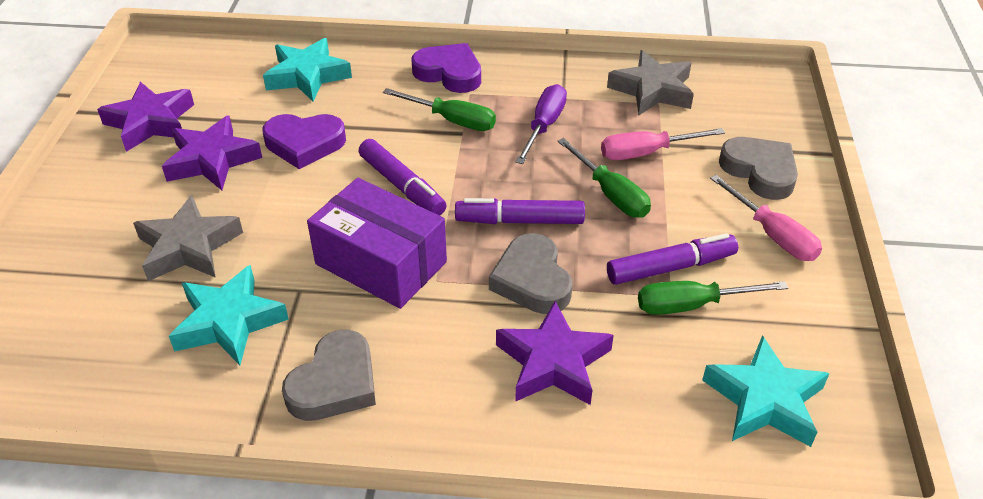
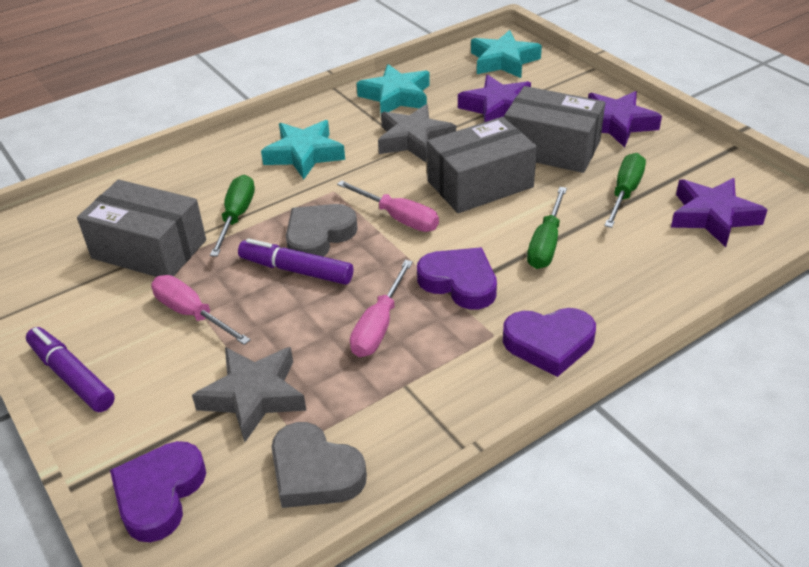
grey box: 0 -> 3
grey heart: 3 -> 2
pink screwdriver: 2 -> 3
purple box: 1 -> 0
purple heart: 2 -> 3
purple marker: 3 -> 2
purple screwdriver: 1 -> 0

